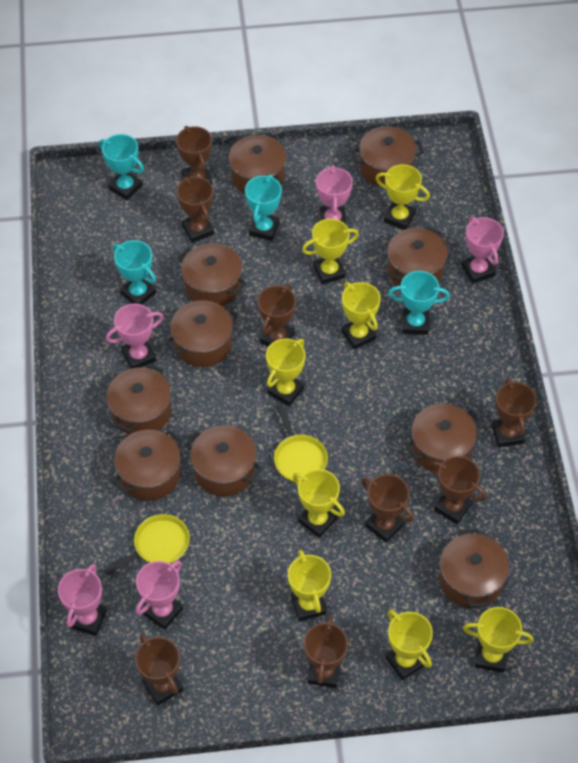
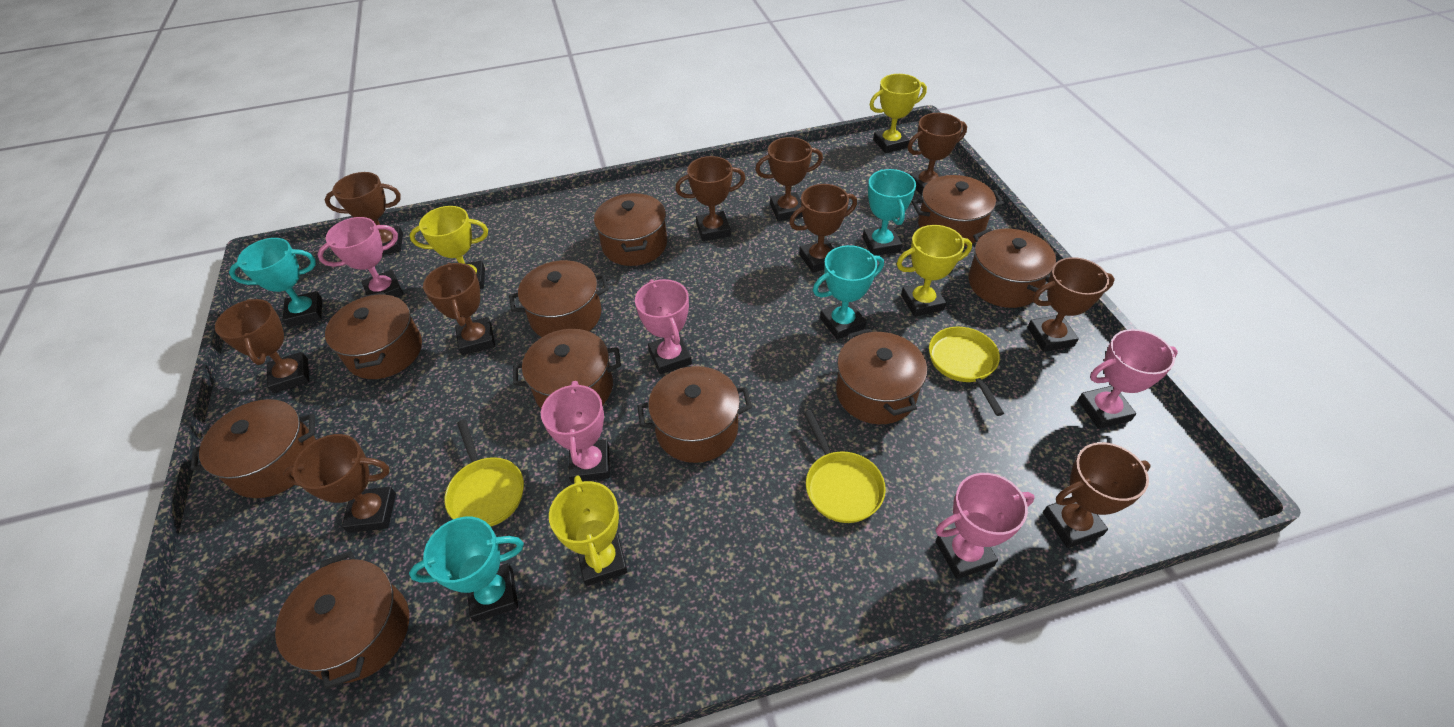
brown trophy: 8 -> 10
yellow pan: 2 -> 3
yellow trophy: 8 -> 4

